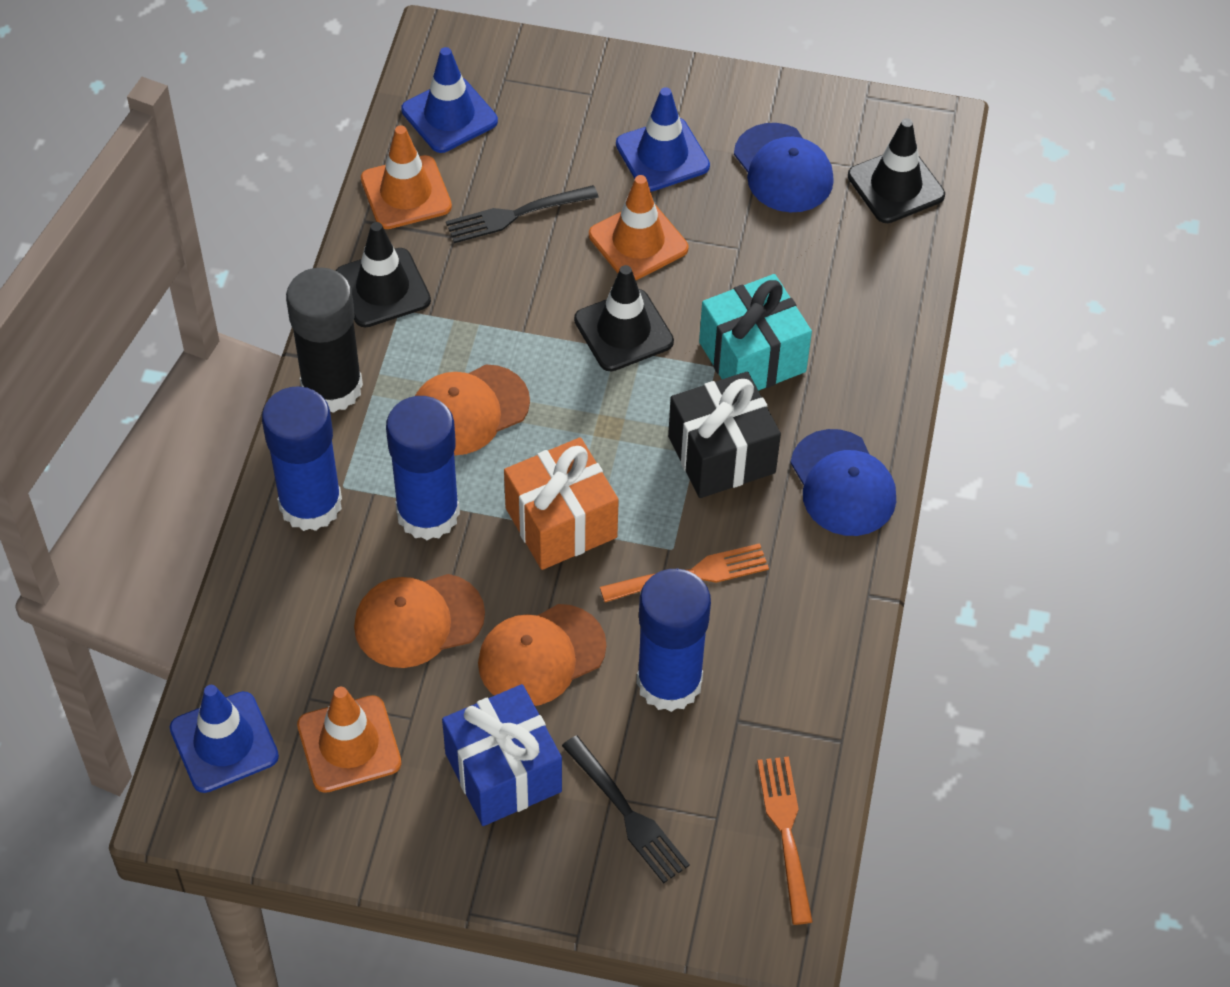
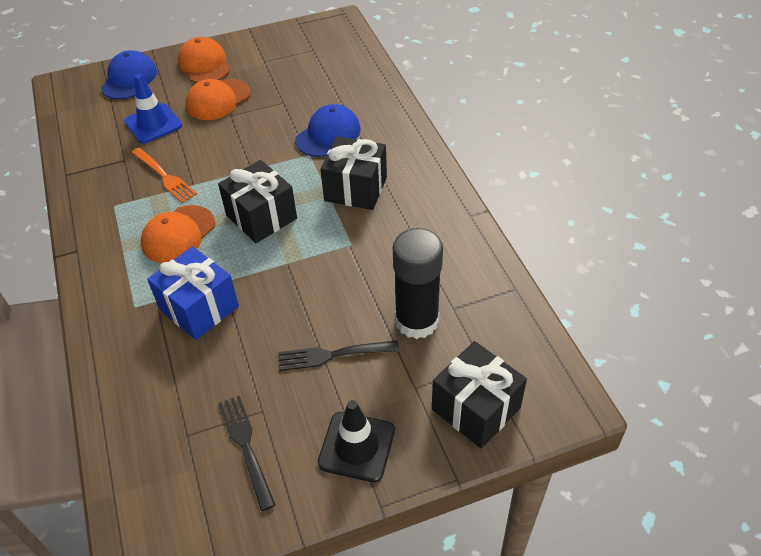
black gift: 1 -> 3
black traffic cone: 3 -> 1
blue glue stick: 3 -> 0
blue traffic cone: 3 -> 1
orange fork: 2 -> 1
orange gift: 1 -> 0
orange traffic cone: 3 -> 0
turquoise gift: 1 -> 0

